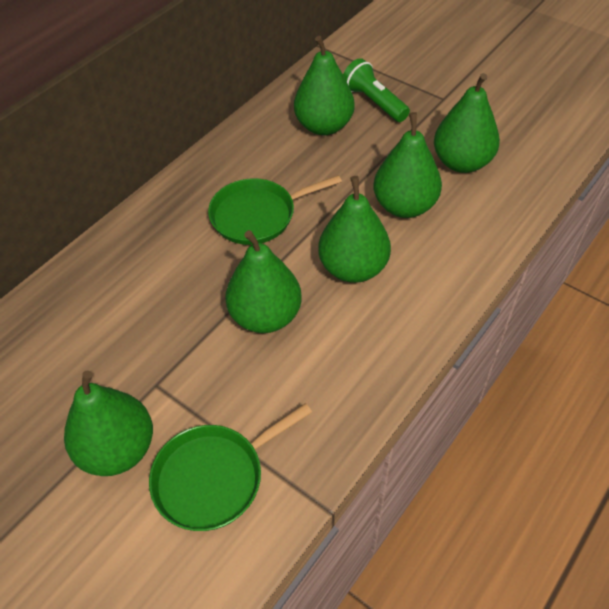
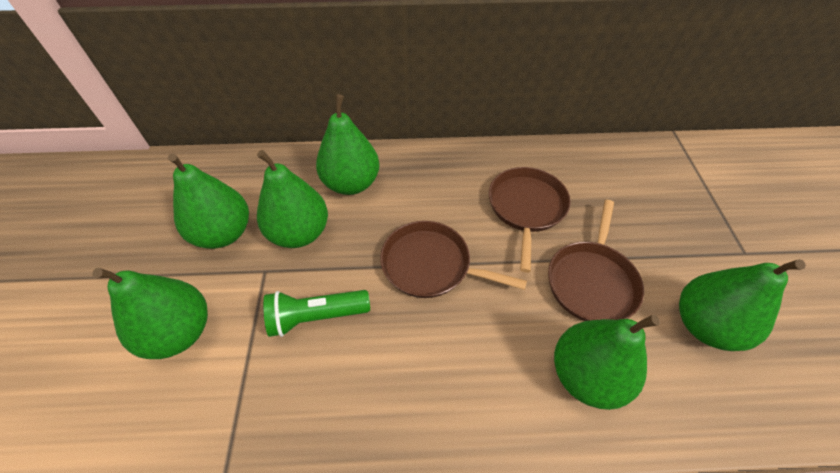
brown pan: 0 -> 3
green pan: 2 -> 0

